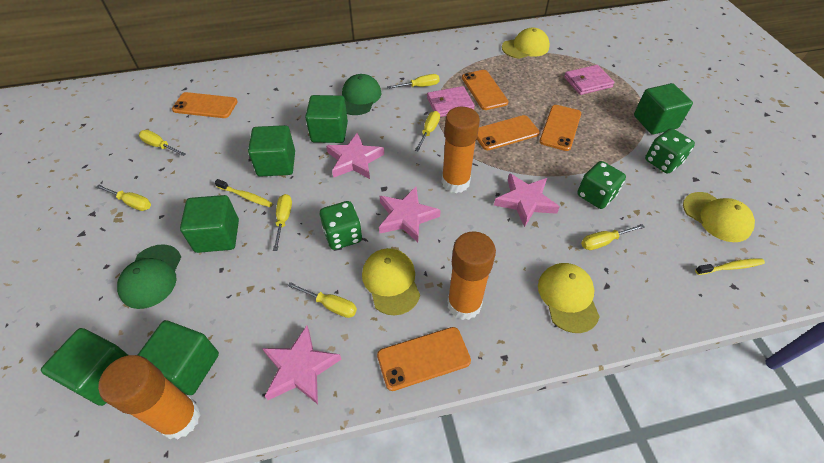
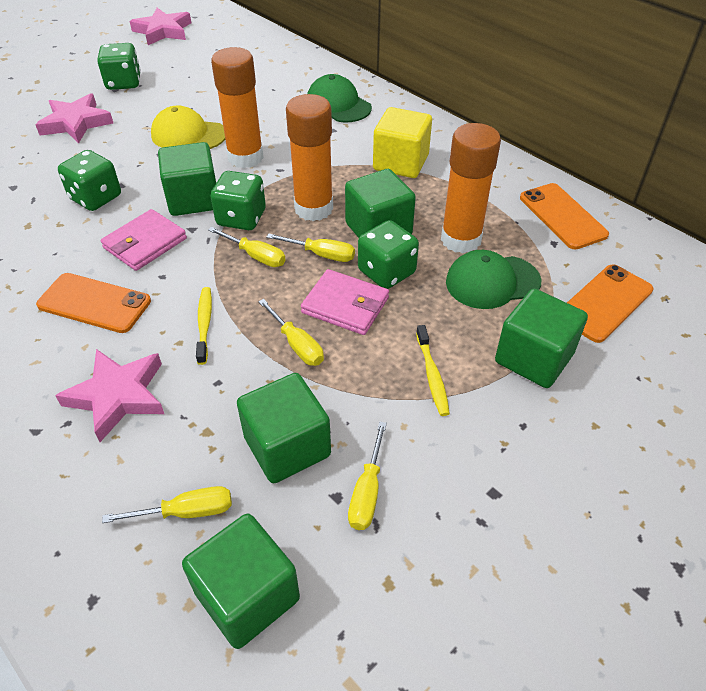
green cube: 6 -> 5
green dice: 3 -> 4
orange phone: 5 -> 3
pink star: 4 -> 3
yellow cap: 4 -> 1
yellow cube: 0 -> 1
yellow screwdriver: 7 -> 5

